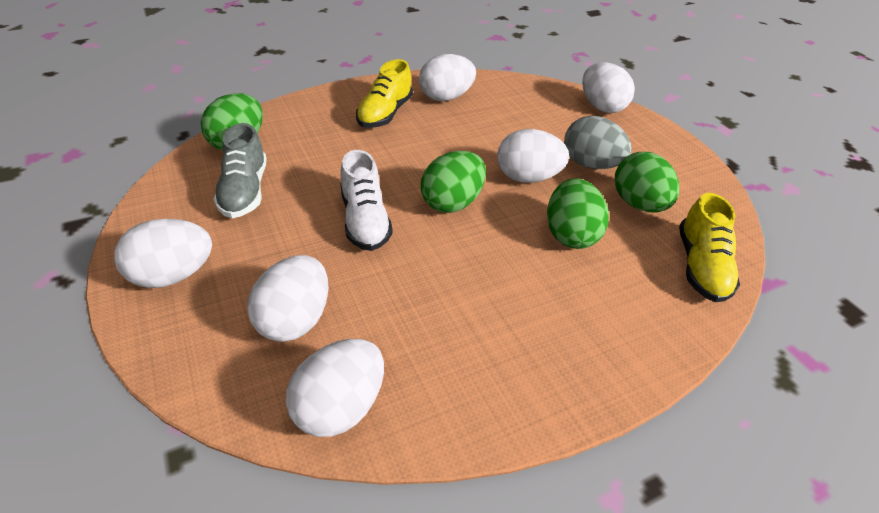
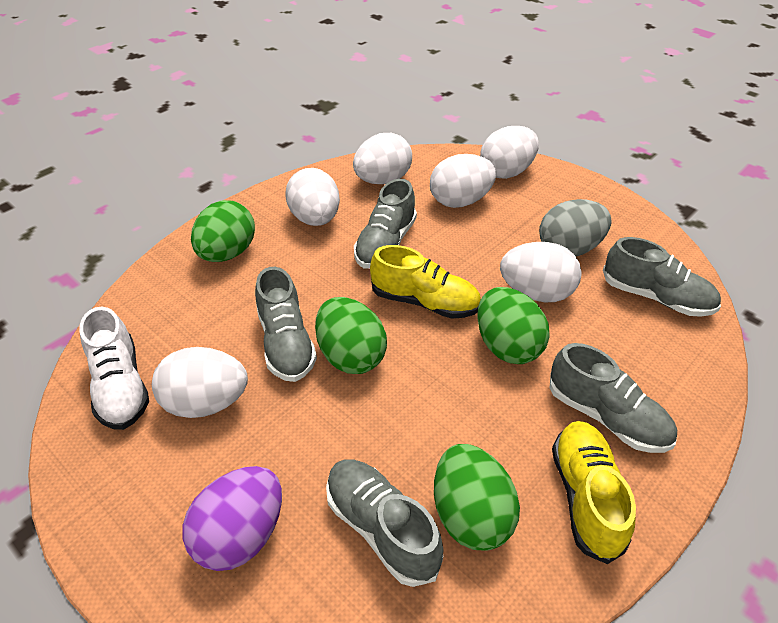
grey shoe: 1 -> 5
purple egg: 0 -> 1

